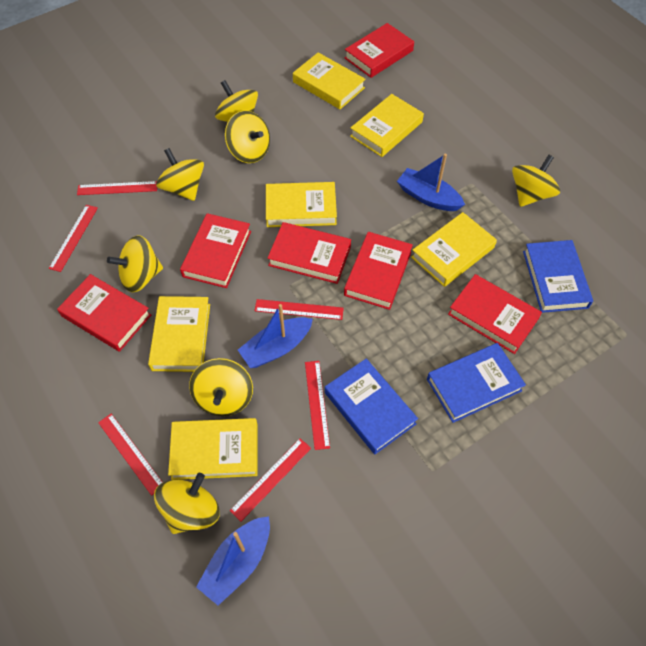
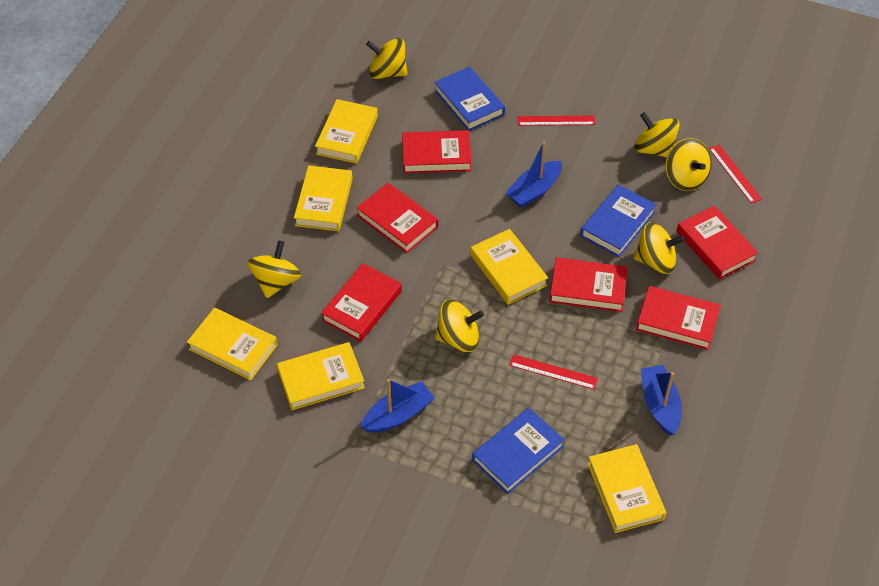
red ruler: 6 -> 3
yellow spinning top: 7 -> 6

